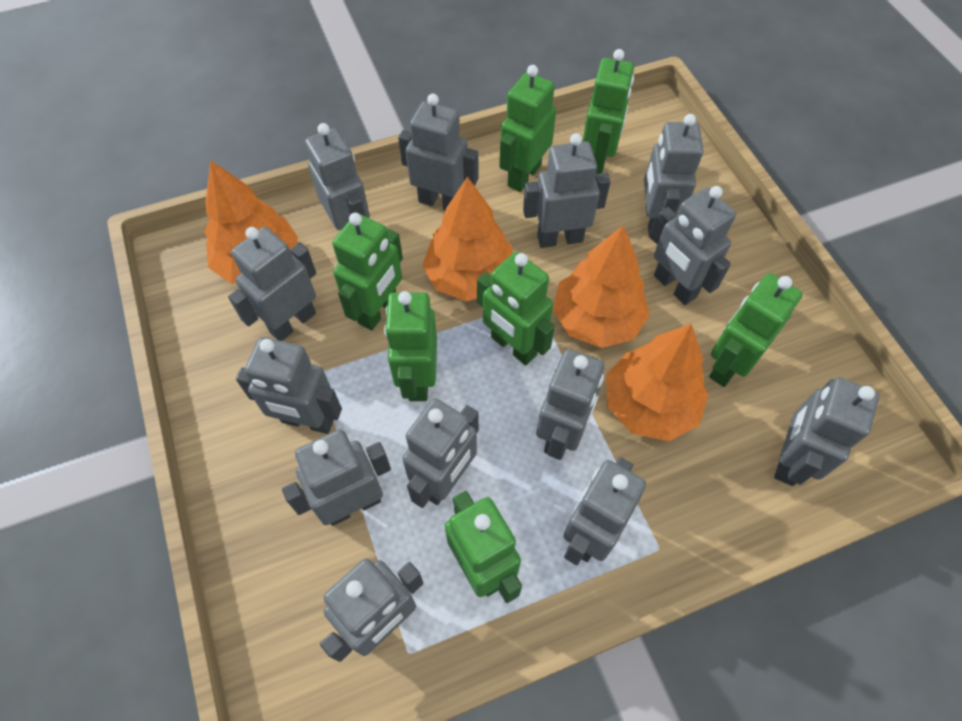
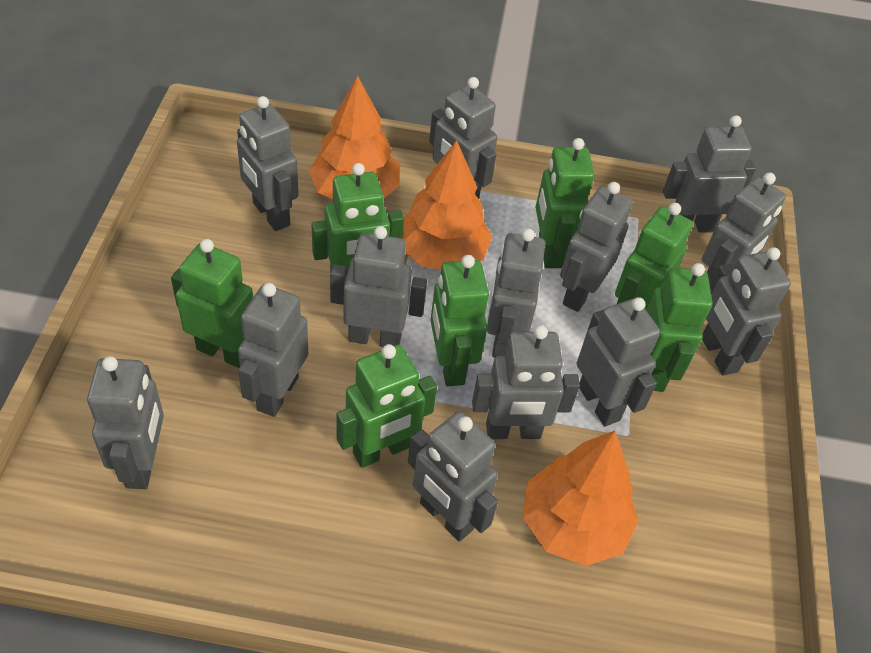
orange tree: 4 -> 3

